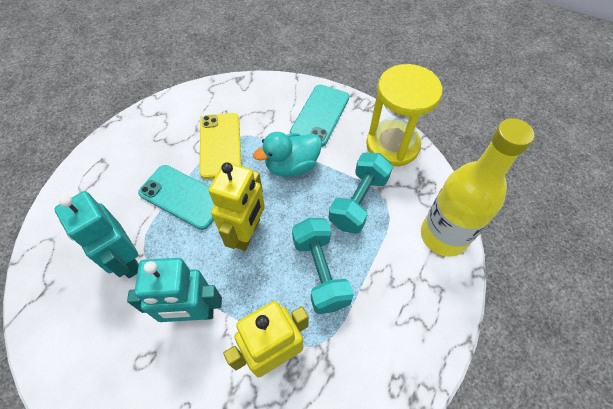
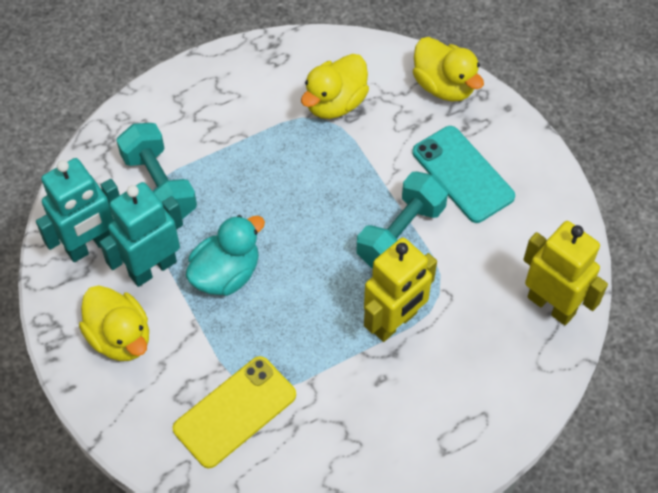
turquoise phone: 2 -> 1
yellow bottle: 1 -> 0
yellow duck: 0 -> 3
yellow hourglass: 1 -> 0

